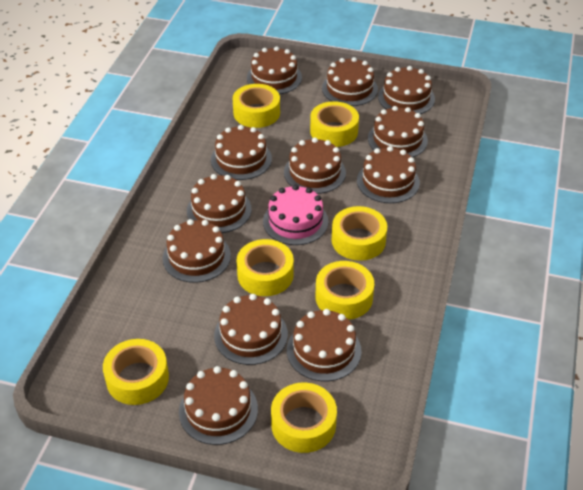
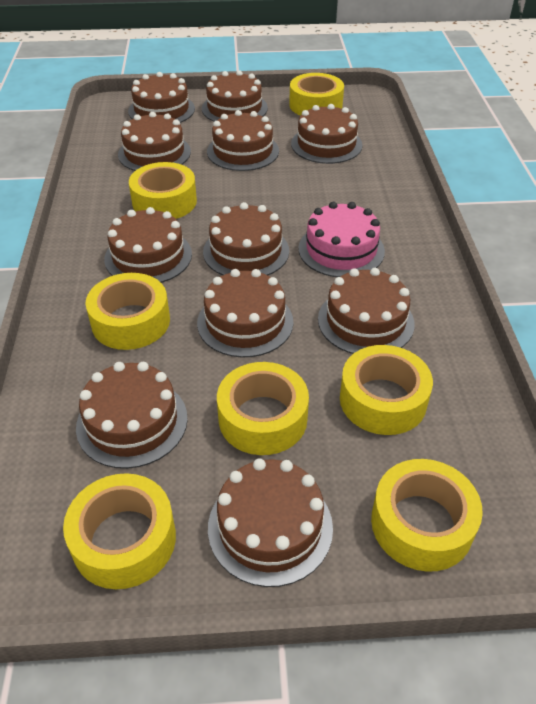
brown cake: 12 -> 11

